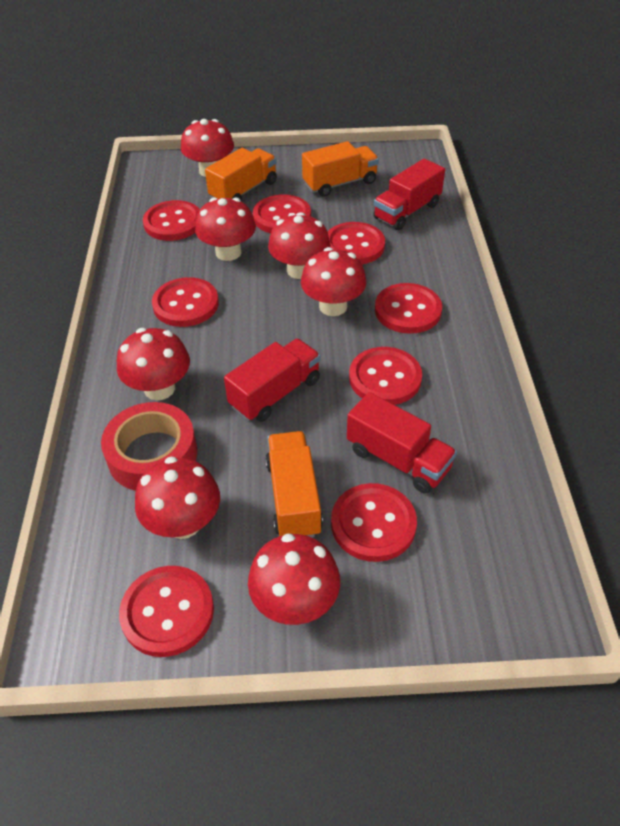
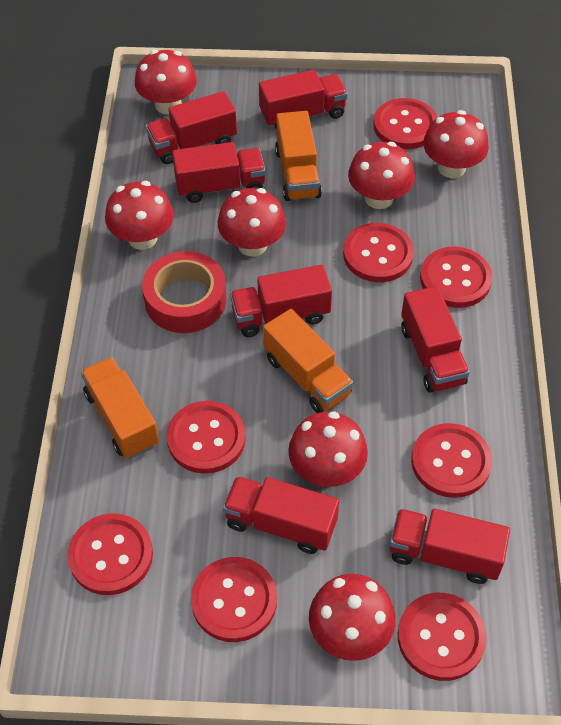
red truck: 3 -> 7

